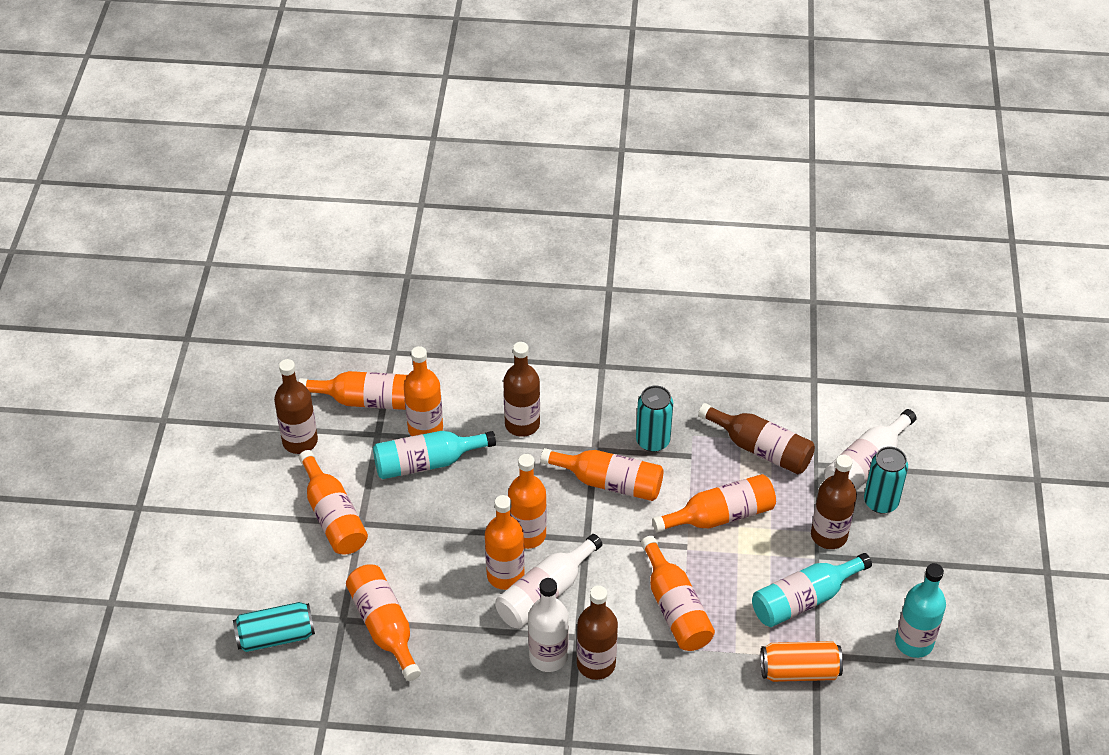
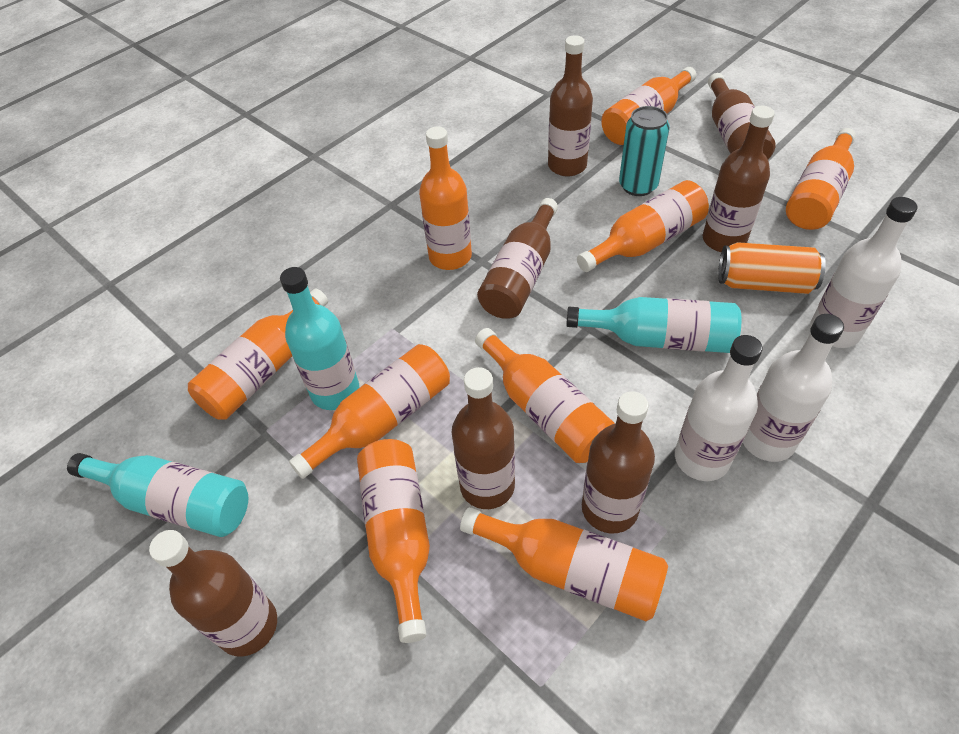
brown bottle: 5 -> 7
turquoise can: 3 -> 1

